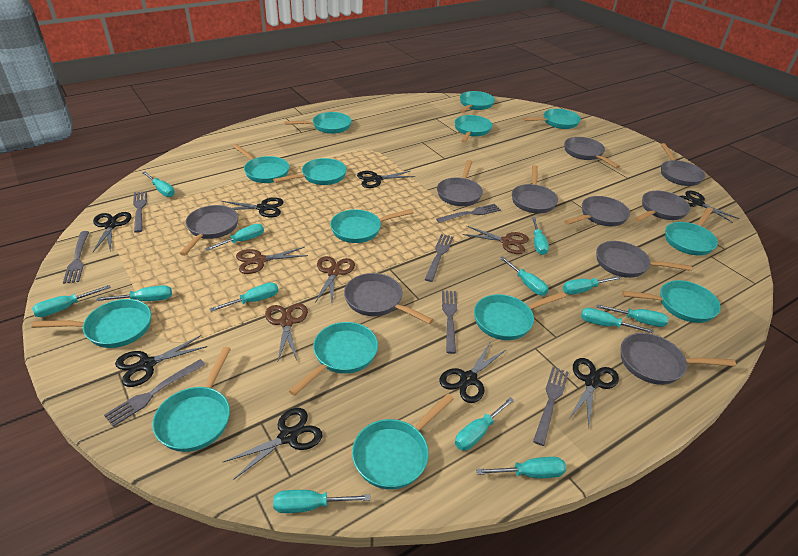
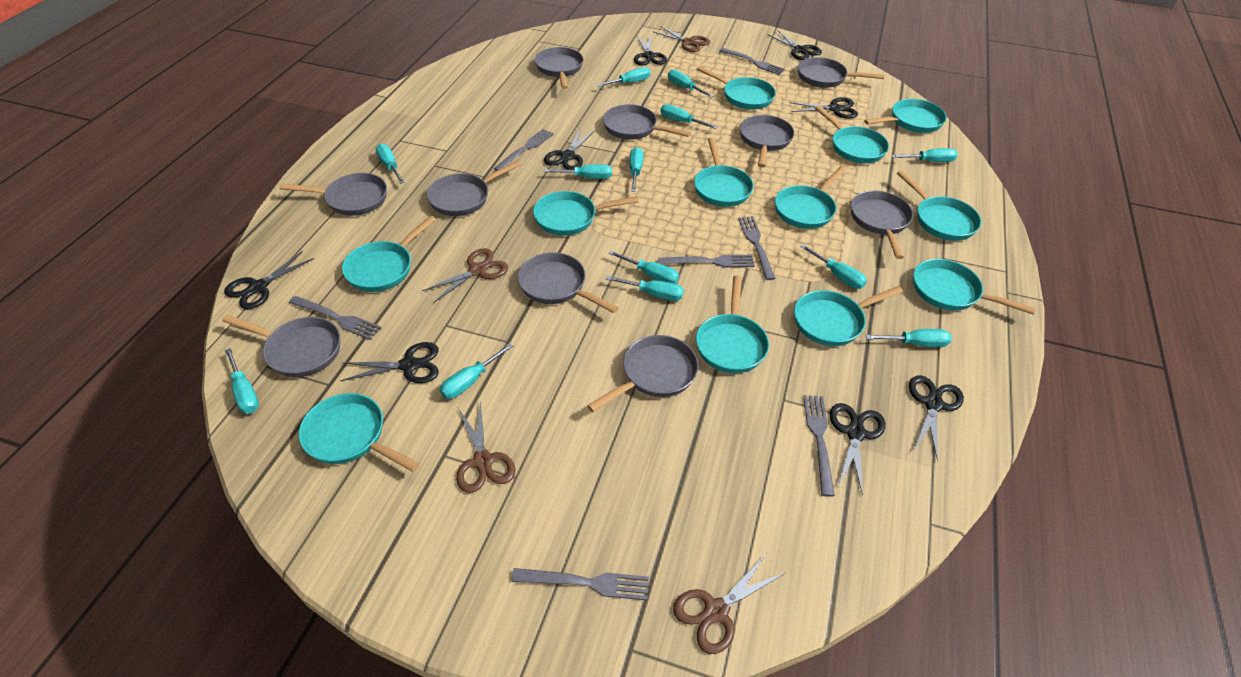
turquoise pan: 14 -> 12

